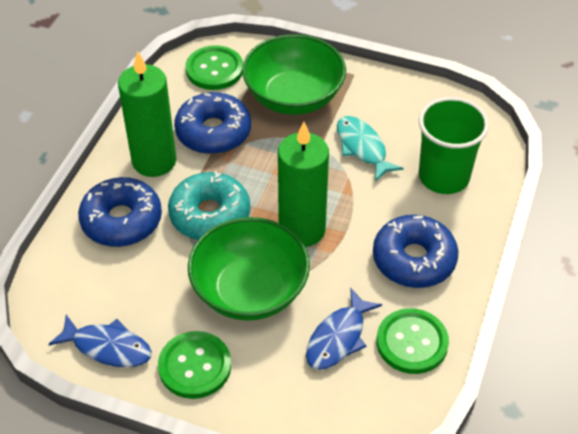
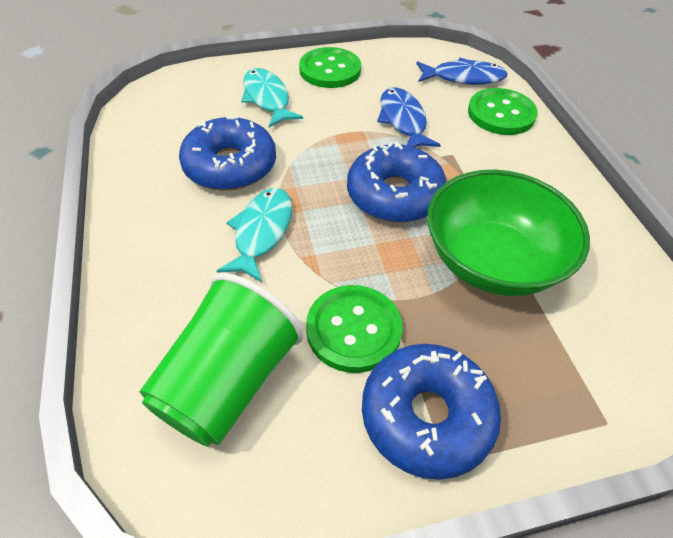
green bowl: 2 -> 1
green candle: 2 -> 0
turquoise donut: 1 -> 0
turquoise fish: 1 -> 2

